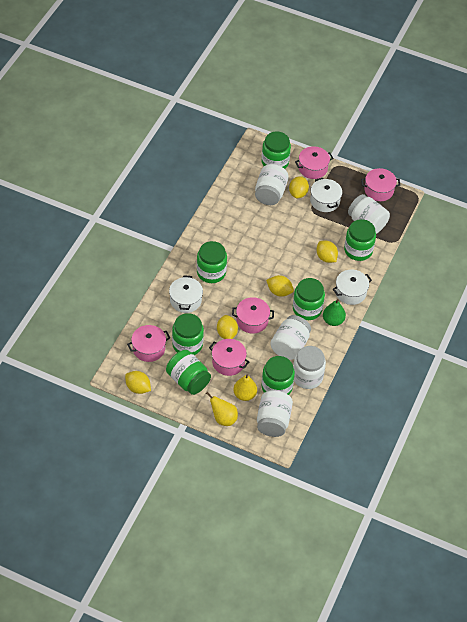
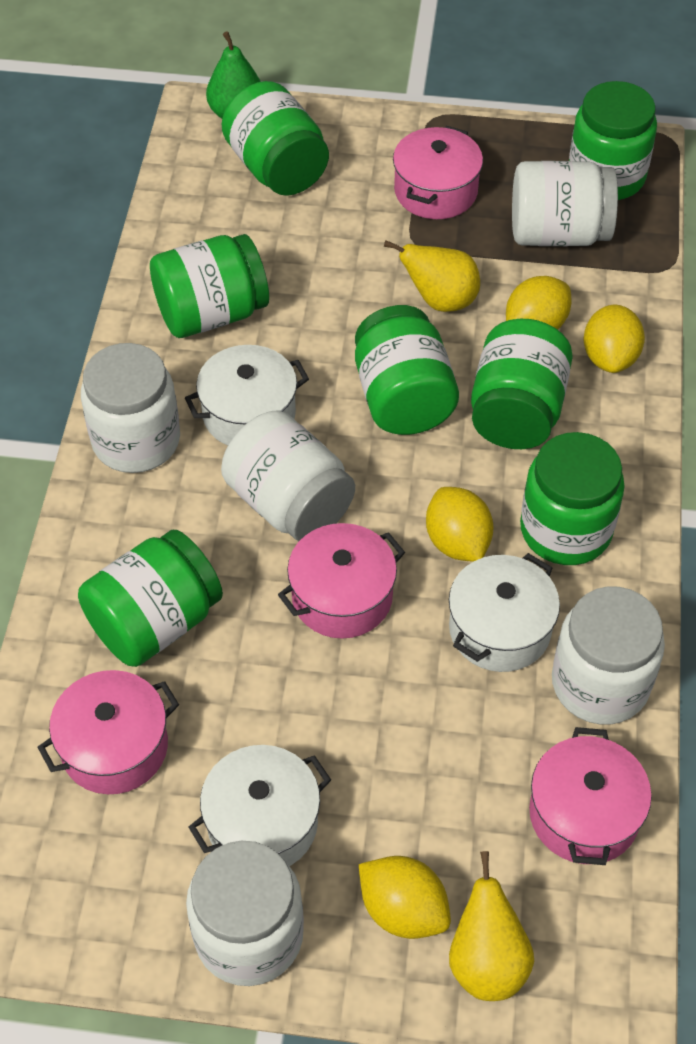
pink pot: 5 -> 4
yellow lemon: 5 -> 4

